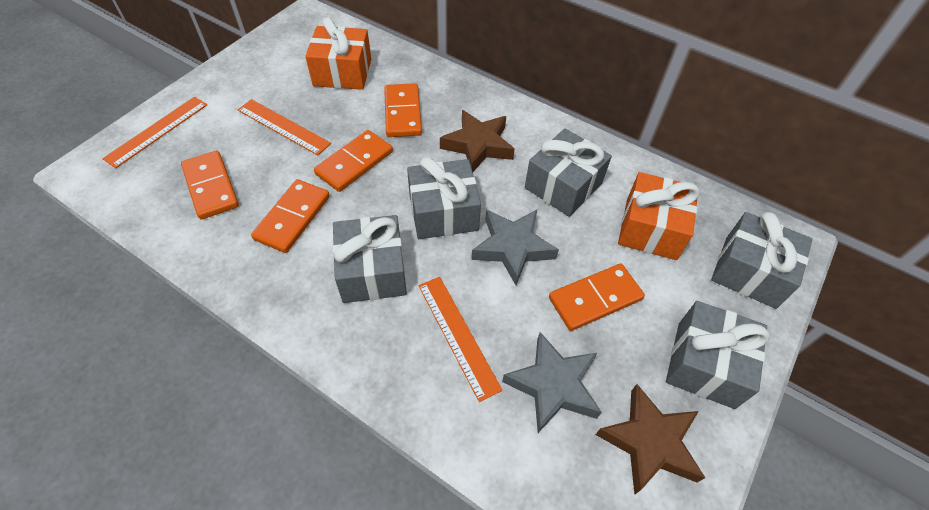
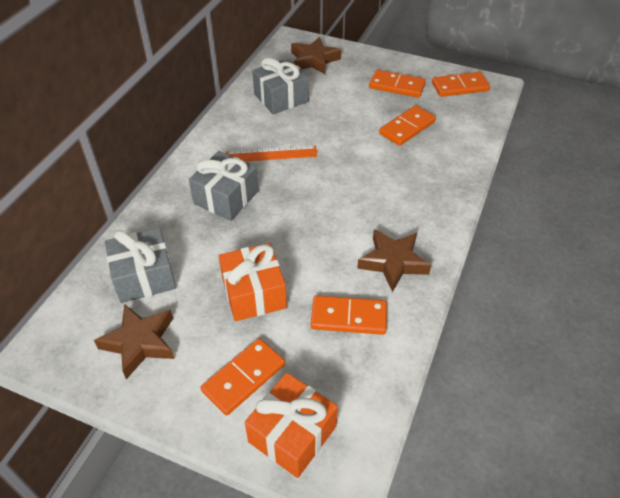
brown star: 2 -> 3
grey gift: 5 -> 3
grey star: 2 -> 0
orange ruler: 3 -> 1

